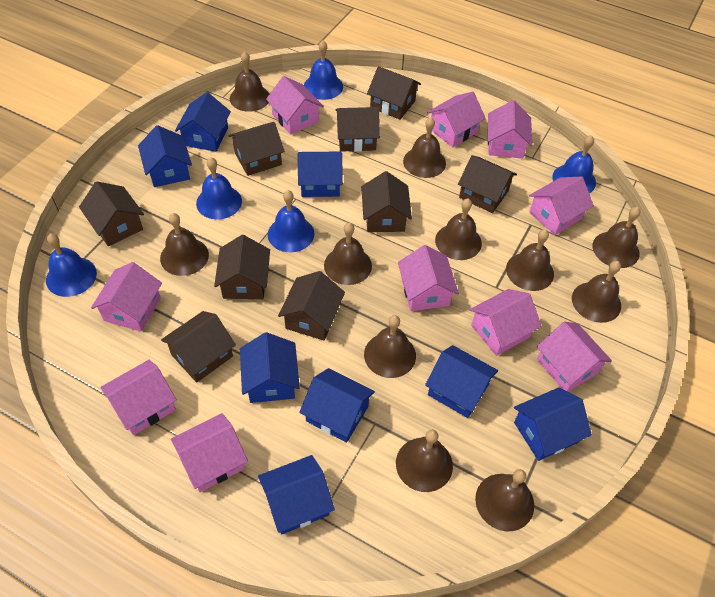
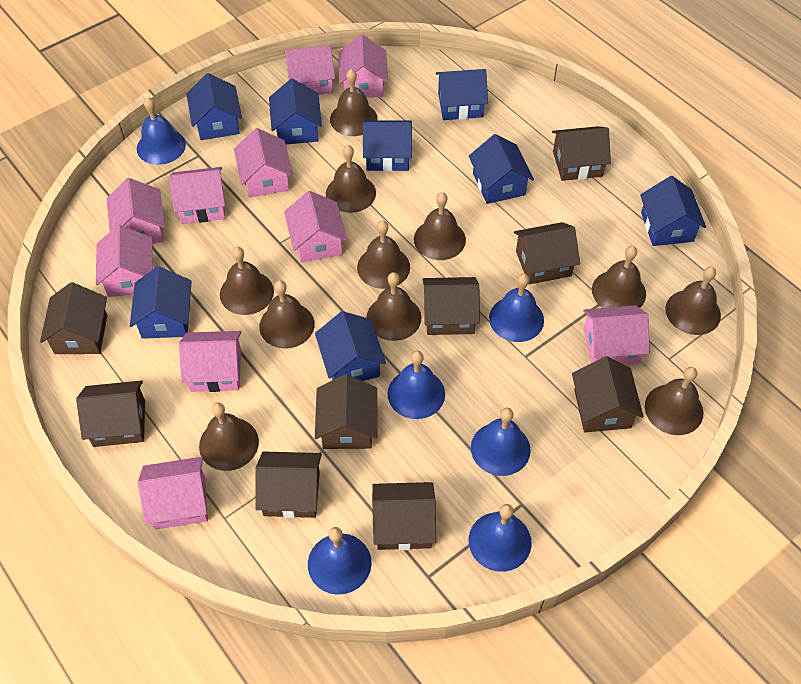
blue bell: 5 -> 6

